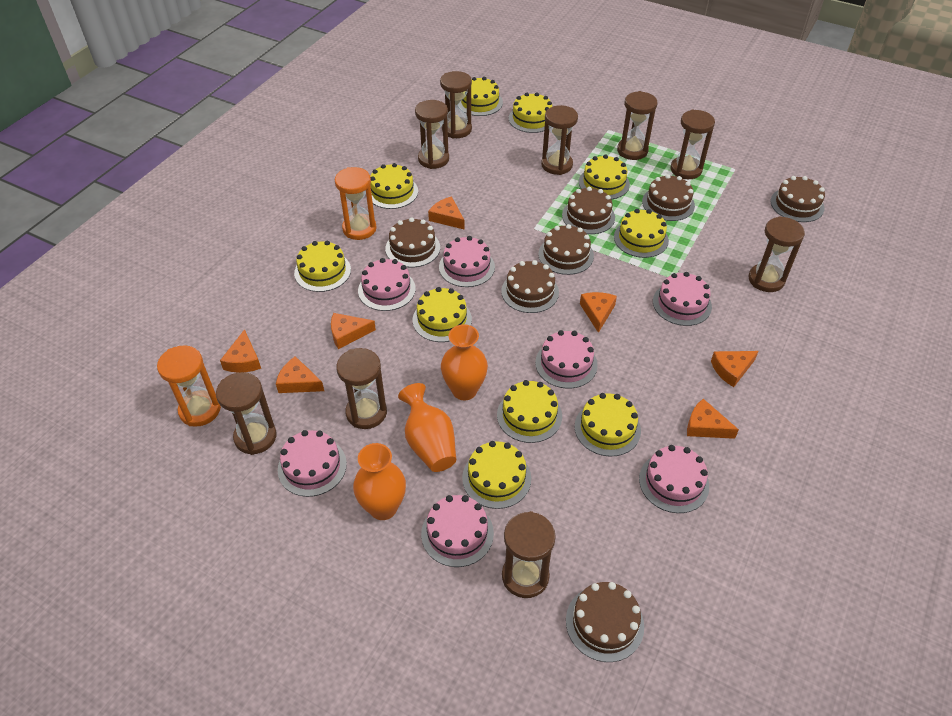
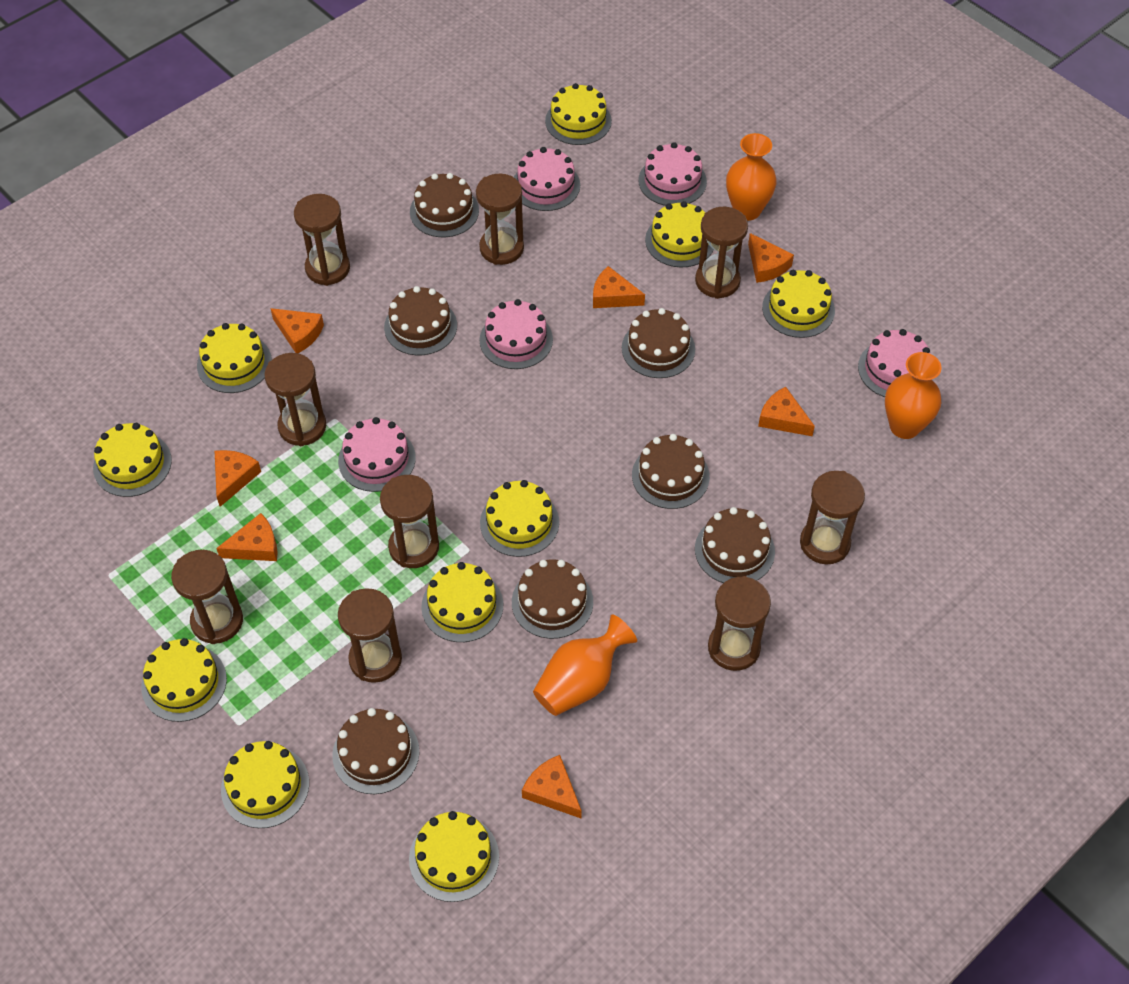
orange hourglass: 2 -> 0
pink cake: 7 -> 5

